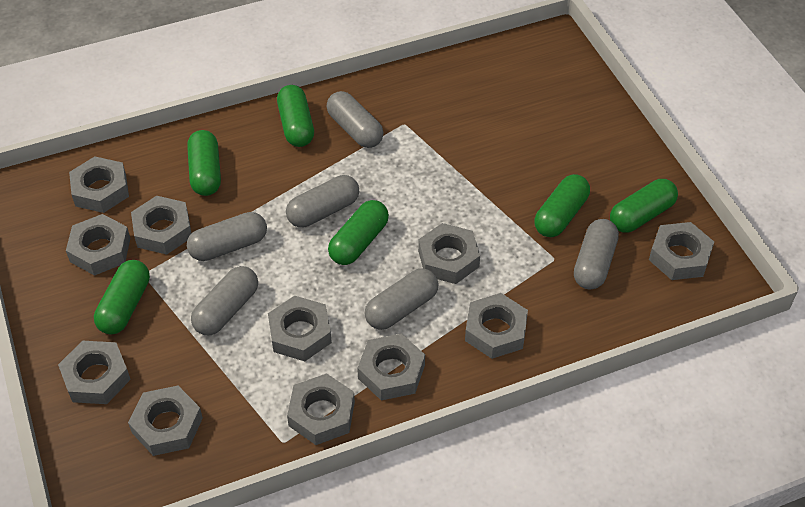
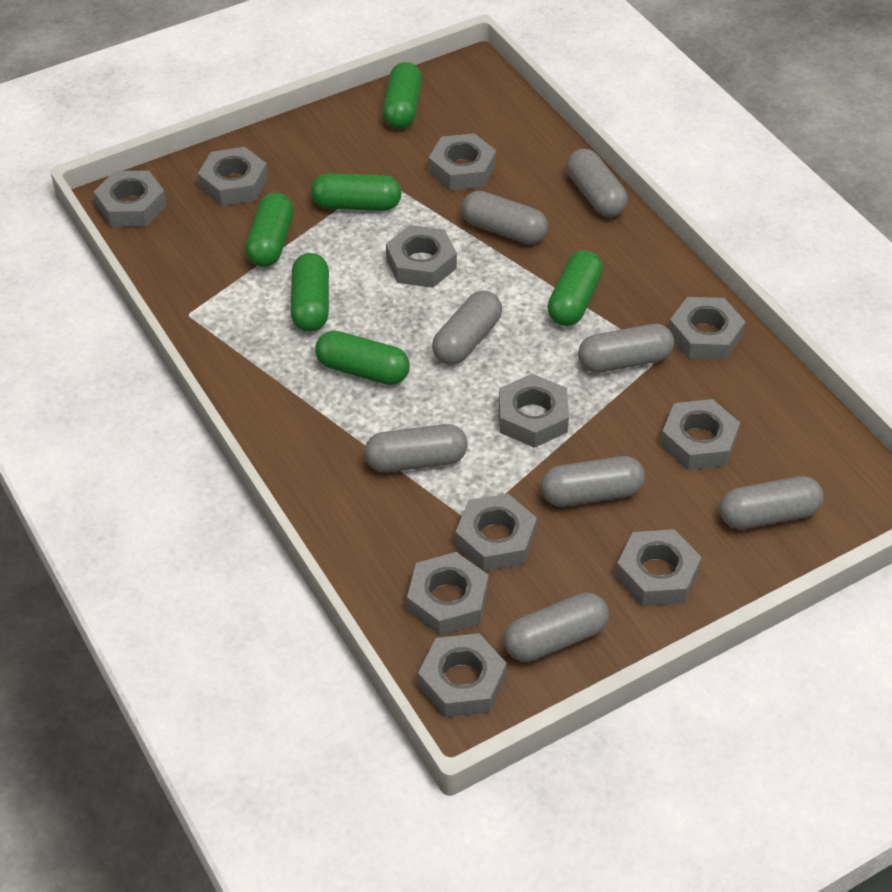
grey capsule: 6 -> 8

